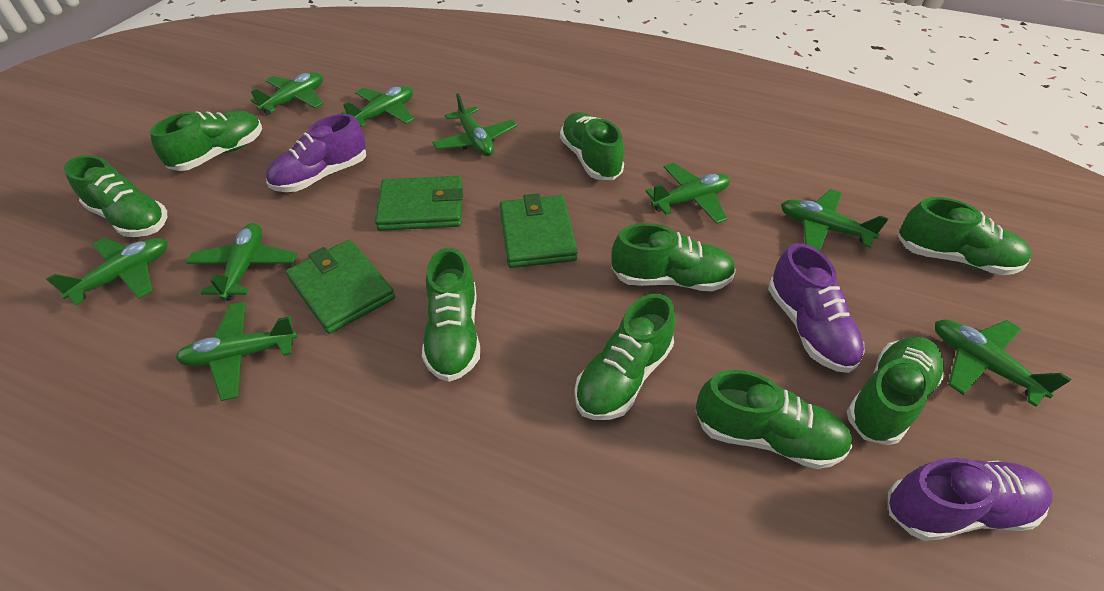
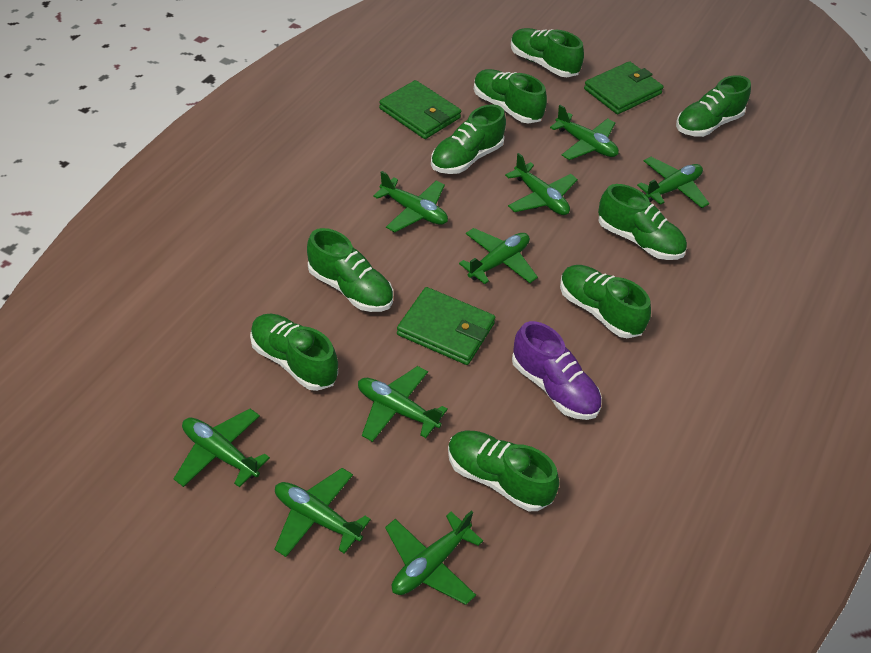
purple shoe: 3 -> 1

